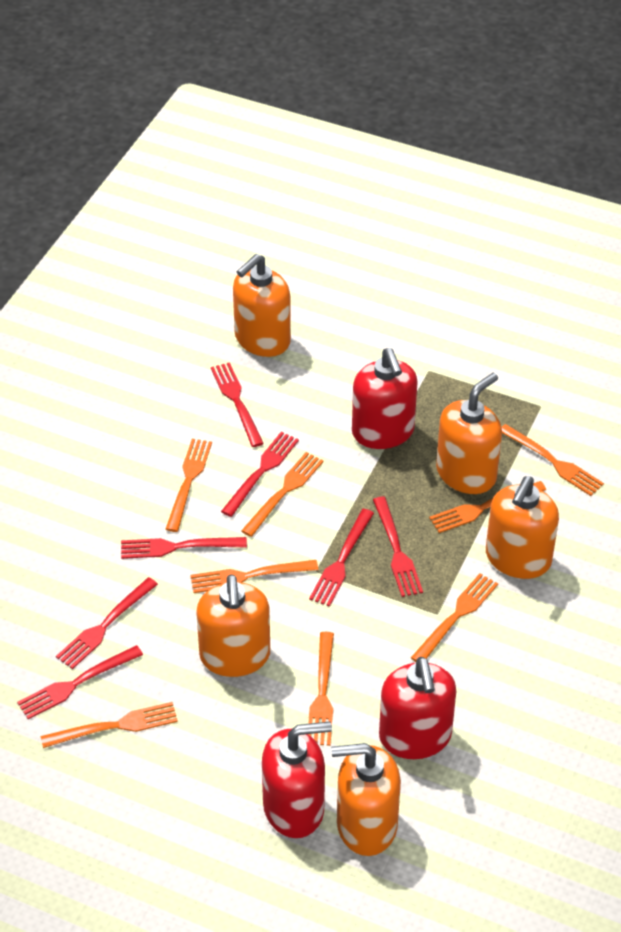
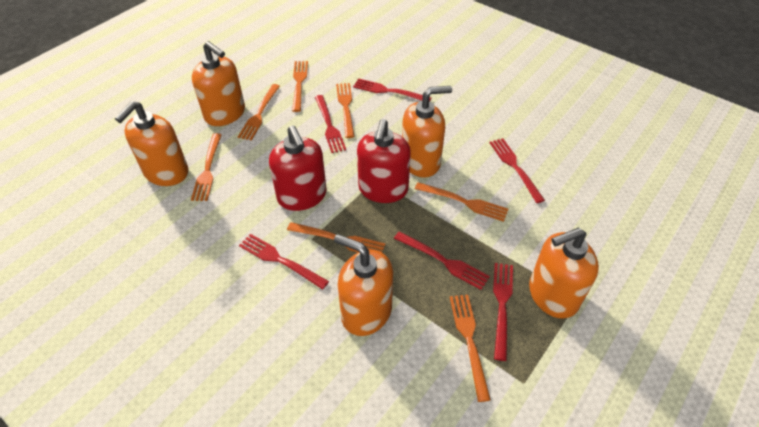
orange fork: 8 -> 7
red fork: 7 -> 6
red soap dispenser: 3 -> 2

